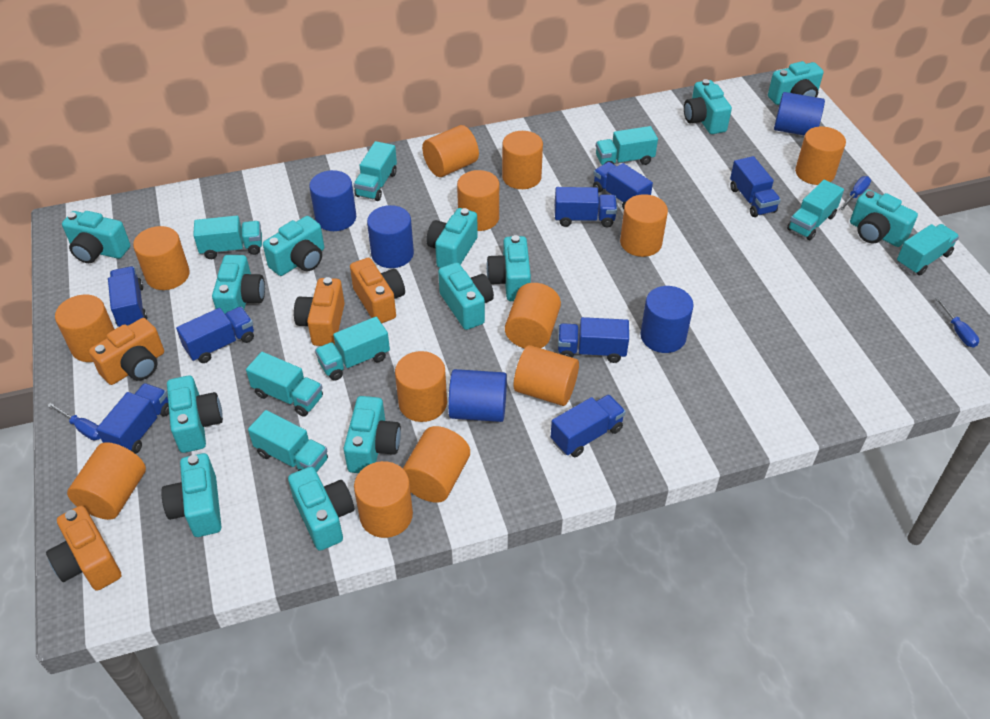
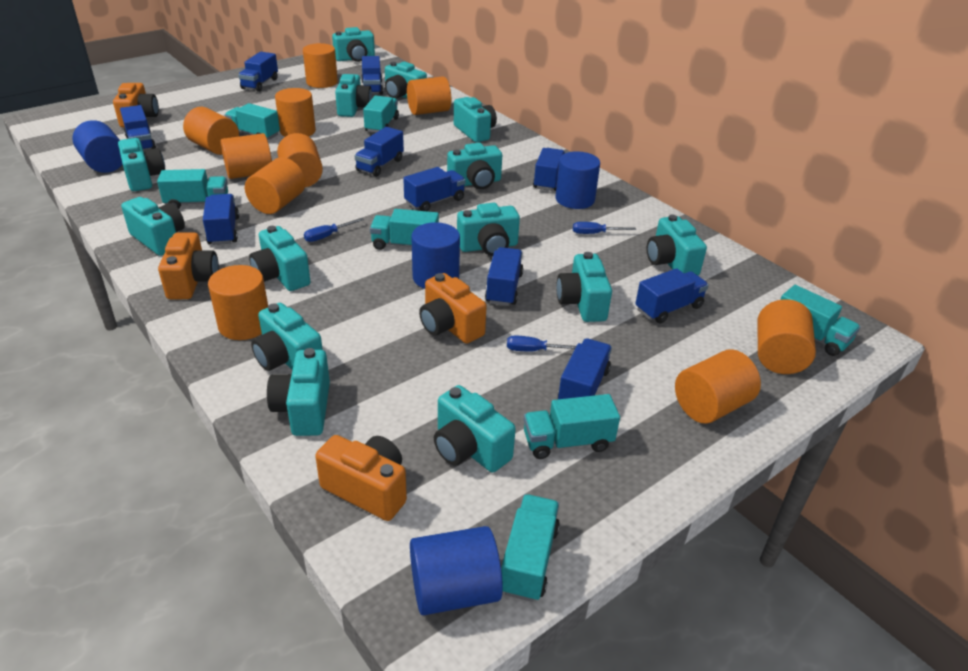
blue cylinder: 5 -> 4
blue truck: 8 -> 10
orange cylinder: 13 -> 10
turquoise camera: 13 -> 14
turquoise truck: 8 -> 7

